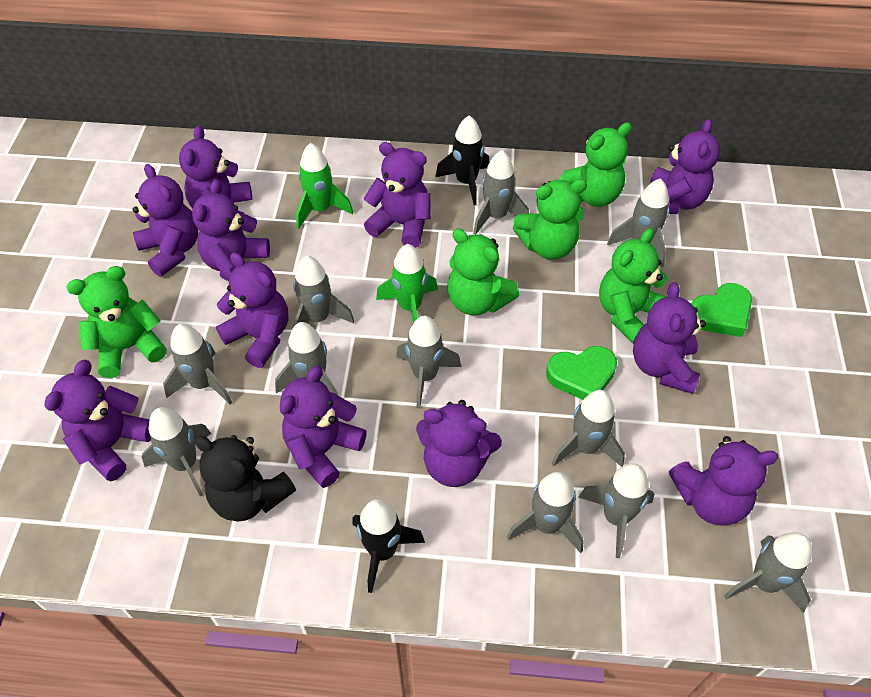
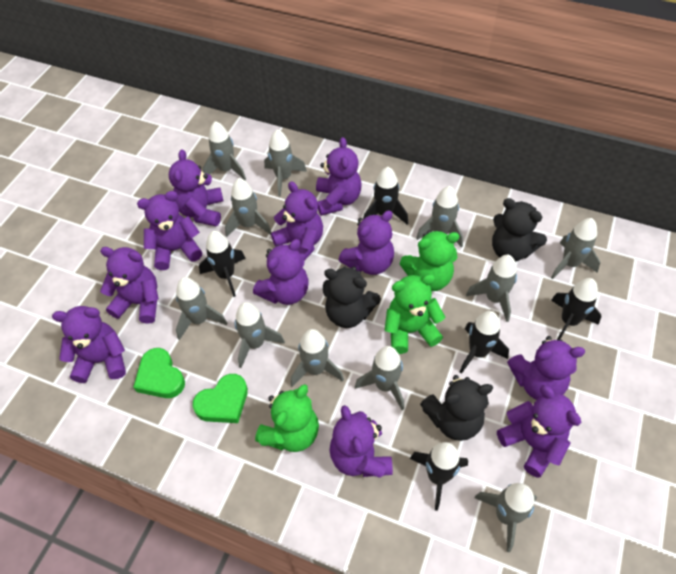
black rocket: 2 -> 5
black teddy bear: 1 -> 3
green rocket: 2 -> 0
green teddy bear: 5 -> 3

